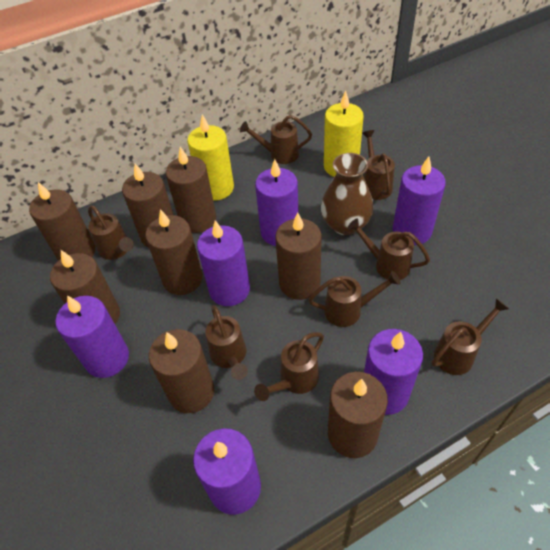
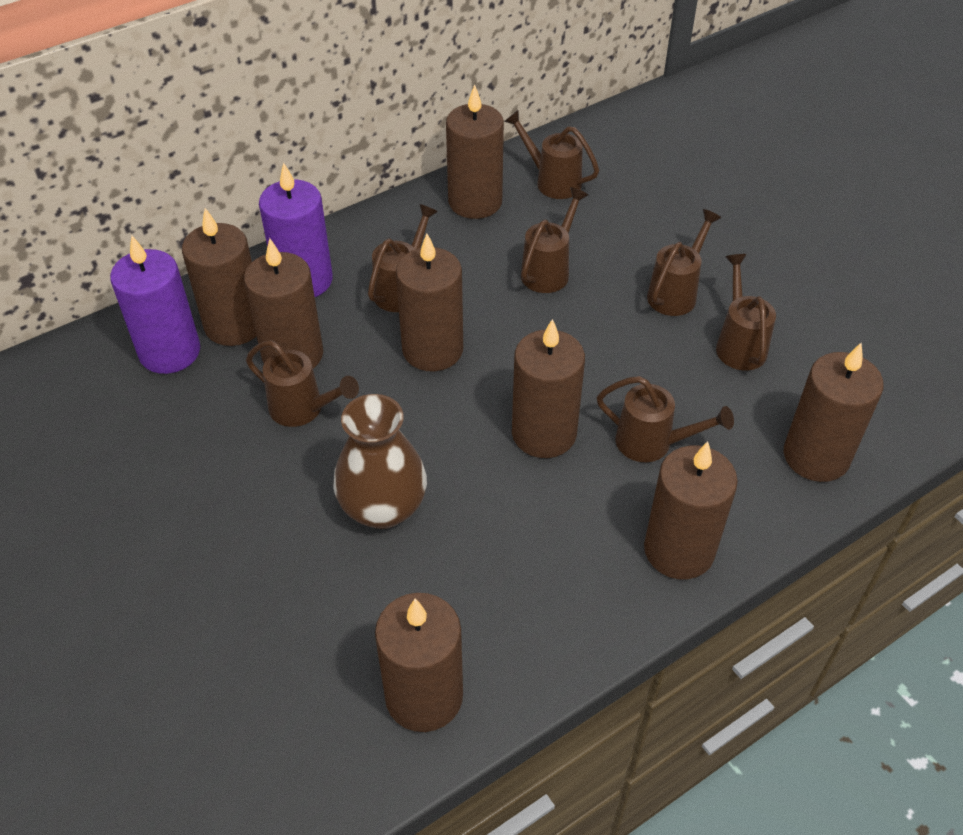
brown watering can: 8 -> 7
purple candle: 6 -> 2
yellow candle: 2 -> 0

